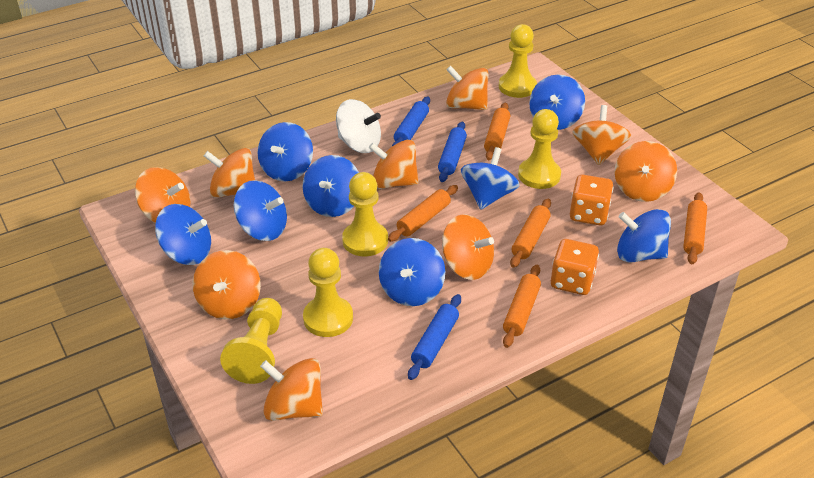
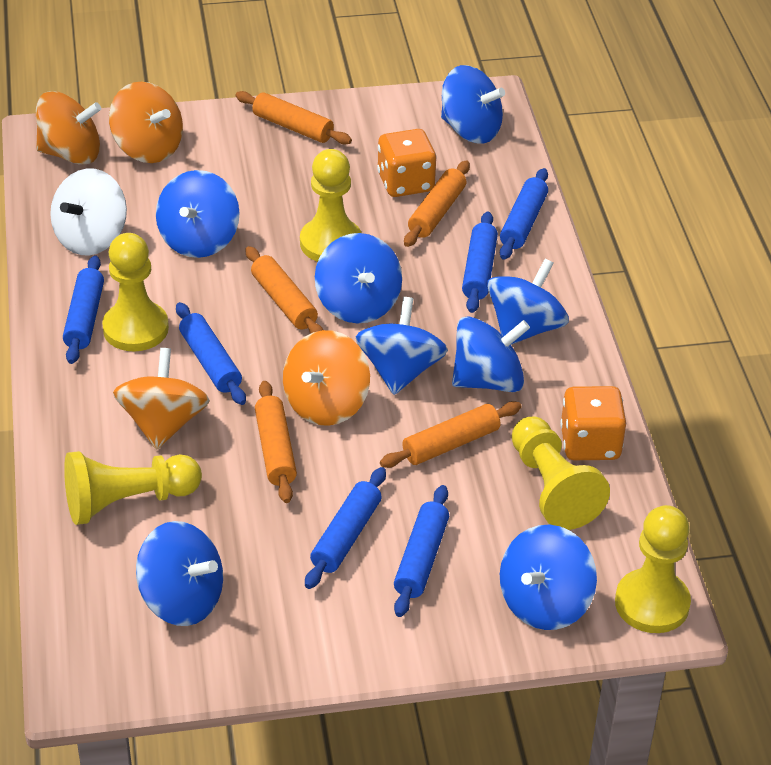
blue rolling pin: 3 -> 6
orange spinning top: 9 -> 4

